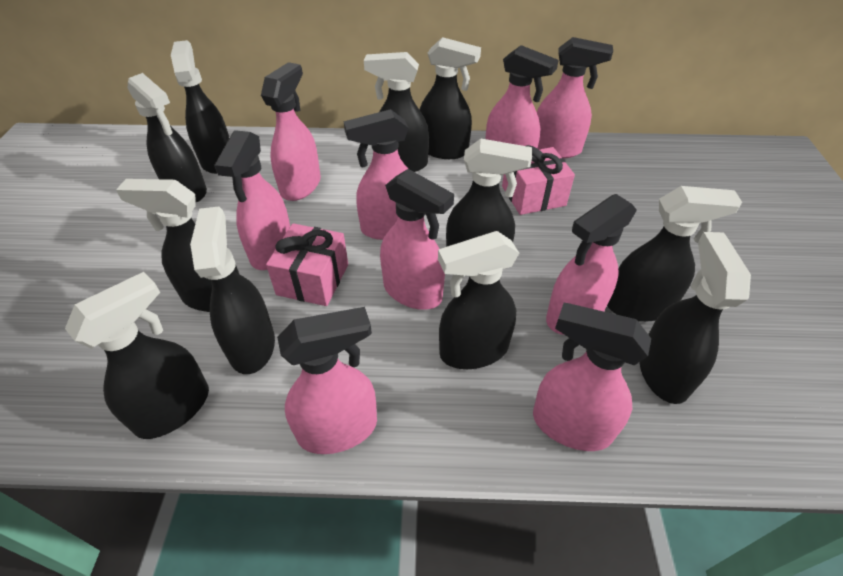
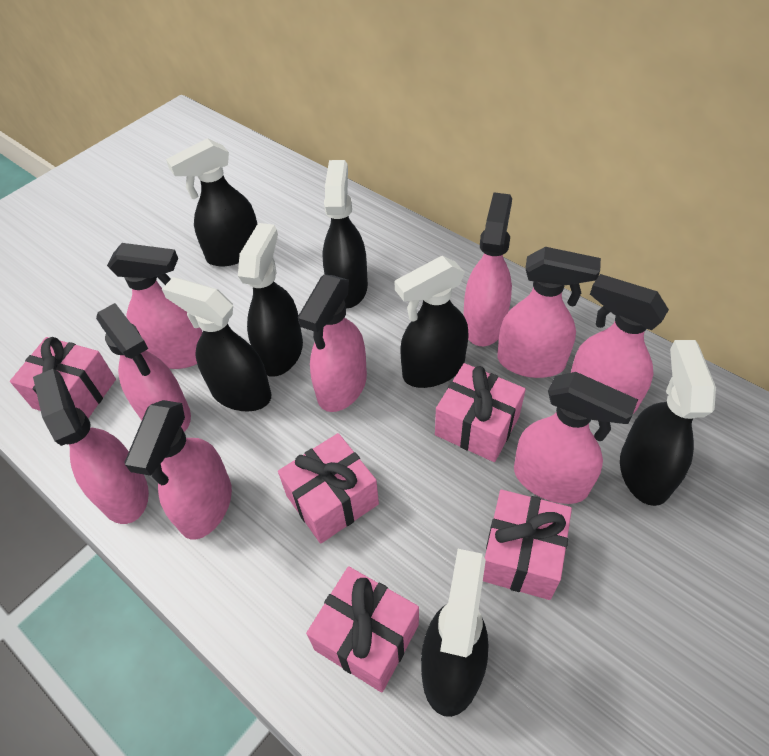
black spray bottle: 11 -> 7
pink gift: 2 -> 5

